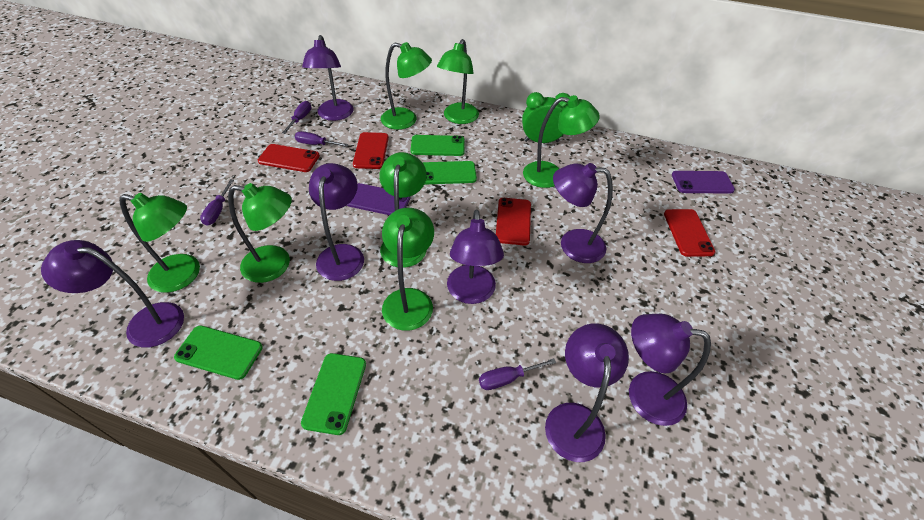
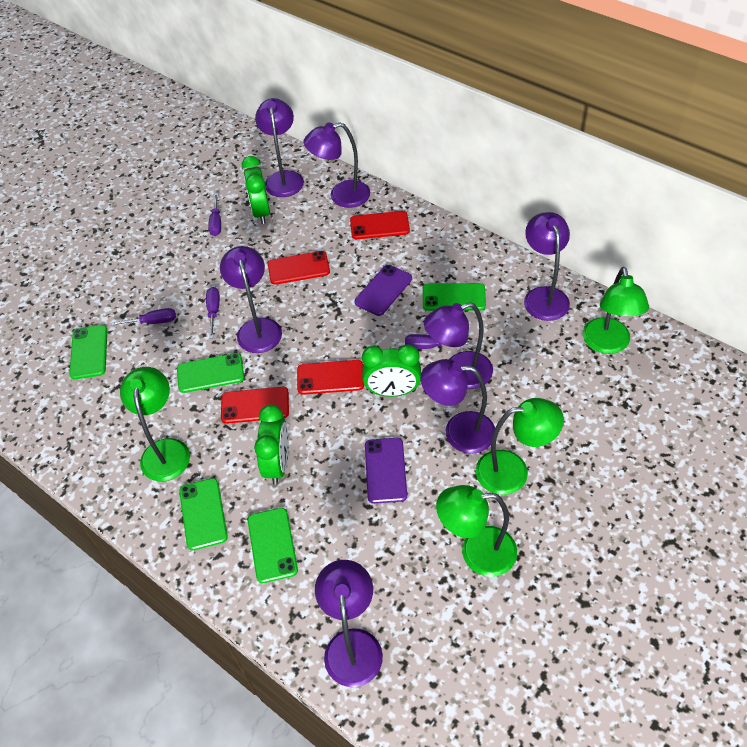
green clock: 1 -> 3
green lamp: 7 -> 4
green phone: 4 -> 5

